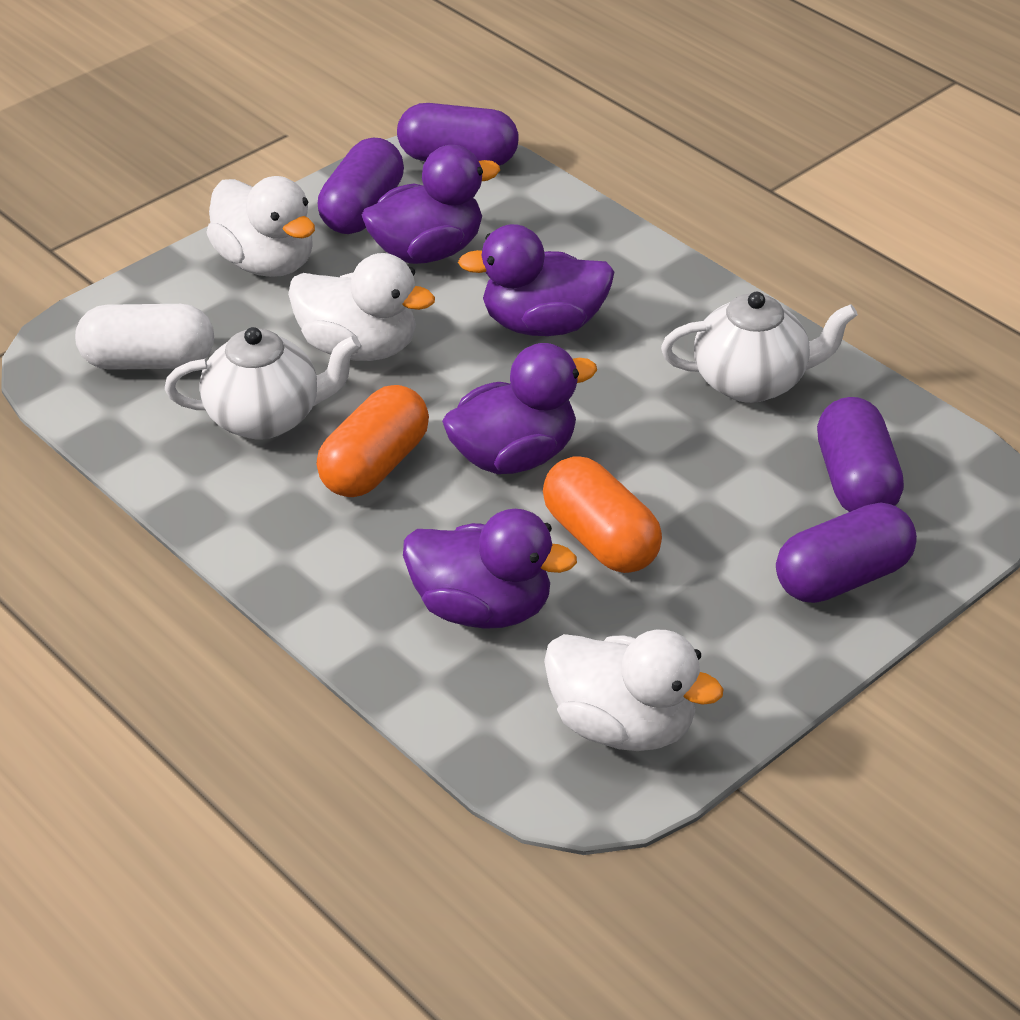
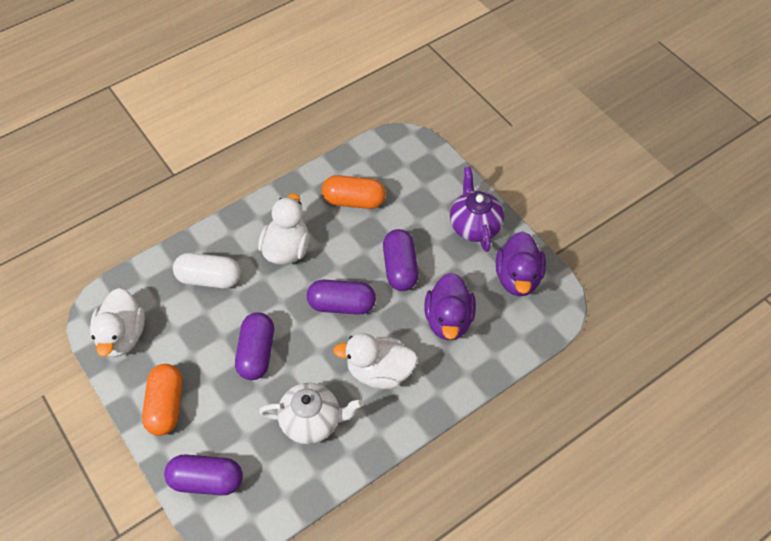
purple duck: 4 -> 2
purple teapot: 0 -> 1
white teapot: 2 -> 1

